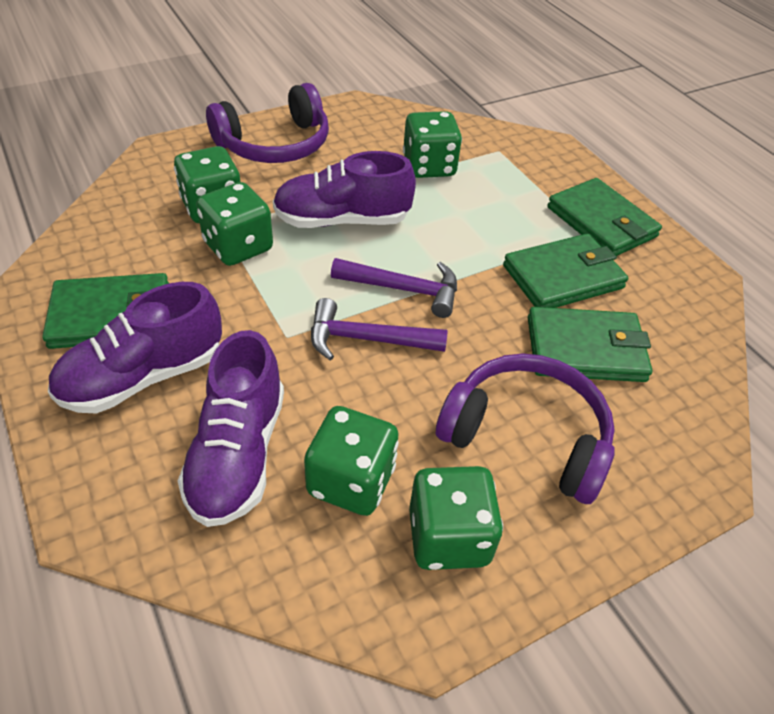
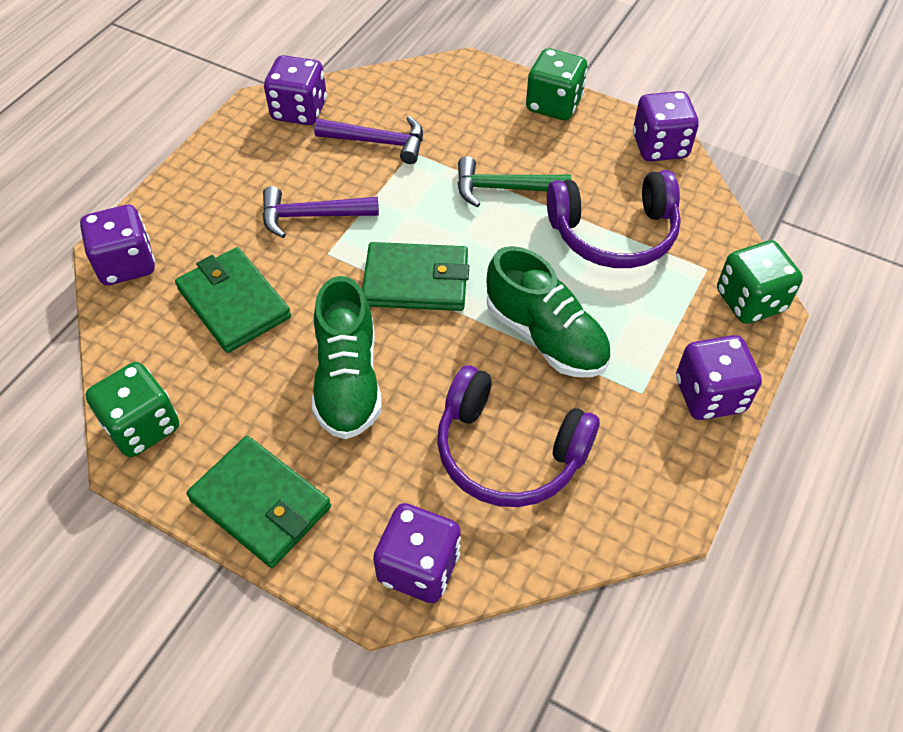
green dice: 5 -> 3
green hammer: 0 -> 1
green shoe: 0 -> 2
green wallet: 4 -> 3
purple dice: 0 -> 5
purple shoe: 3 -> 0

